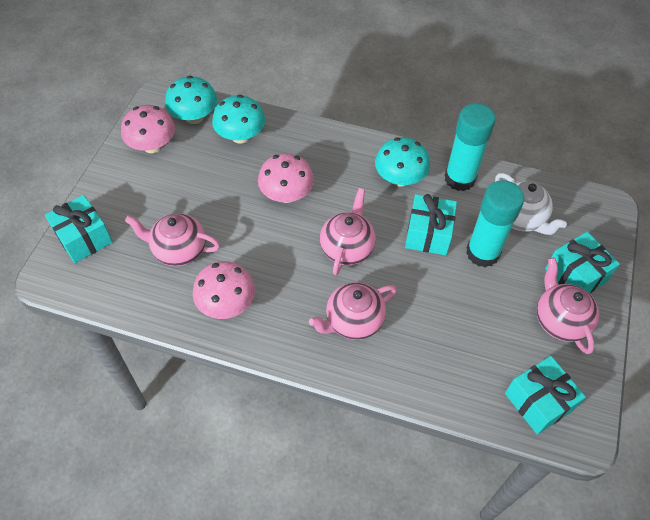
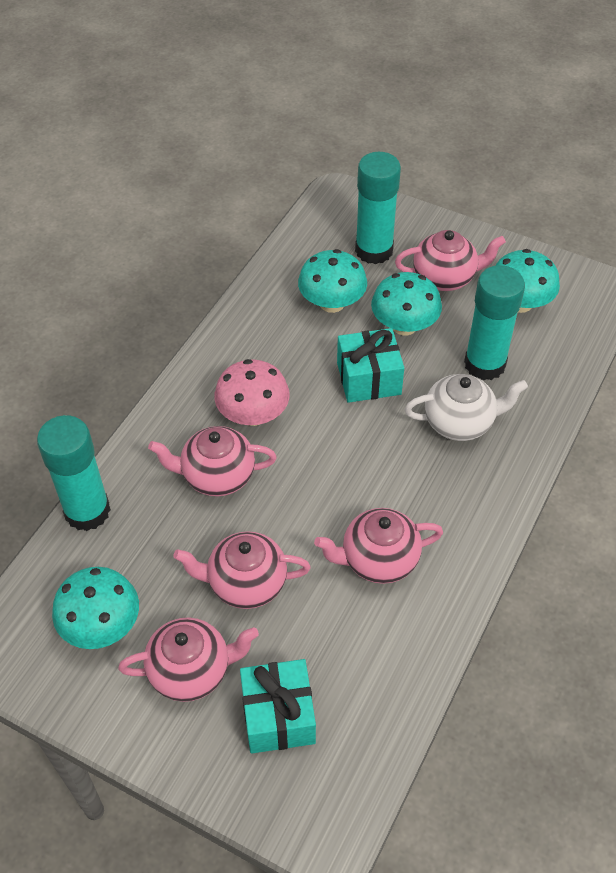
pink mushroom: 3 -> 1
pink teapot: 4 -> 5
turquoise gift: 4 -> 2
turquoise glue stick: 2 -> 3
turquoise mushroom: 3 -> 4

